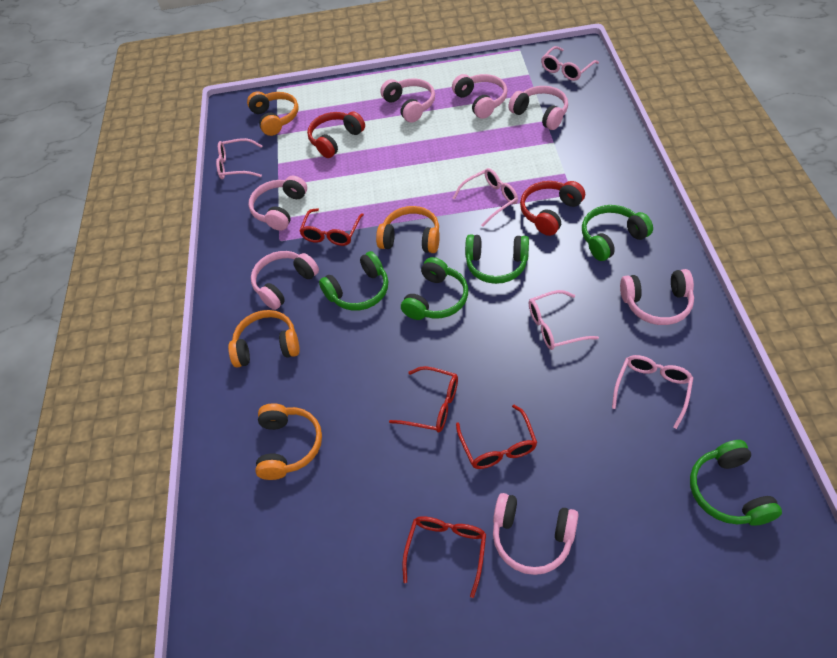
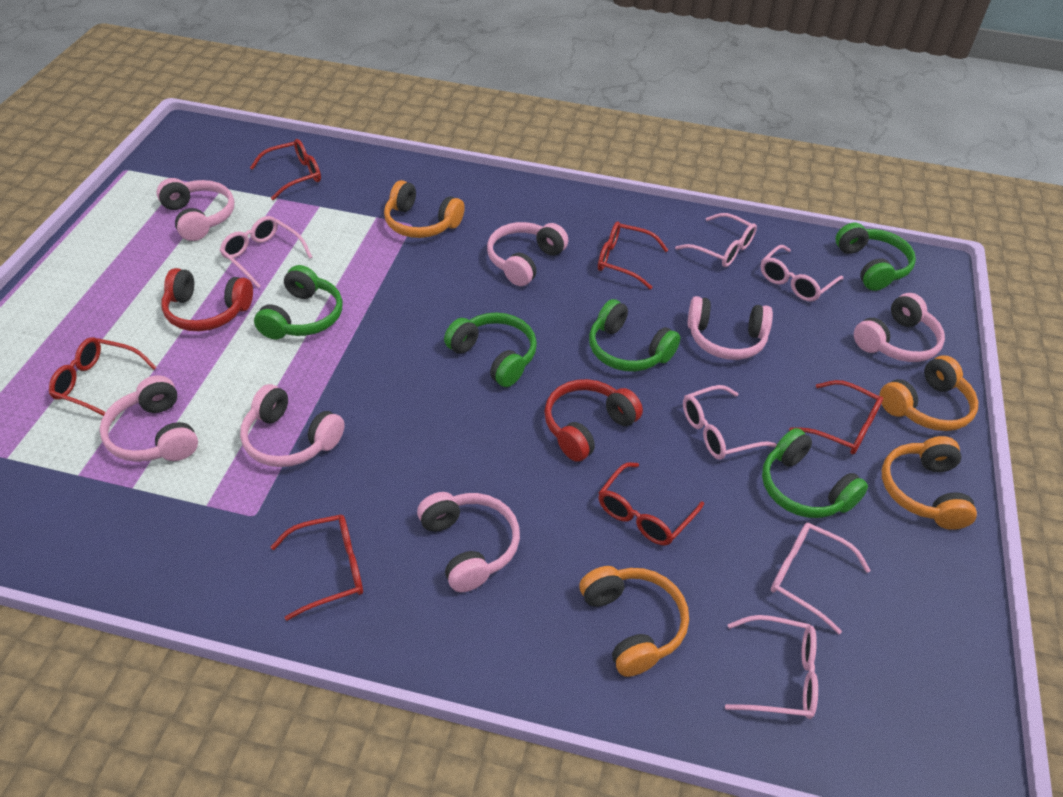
pink glasses: 5 -> 6
red glasses: 4 -> 6

